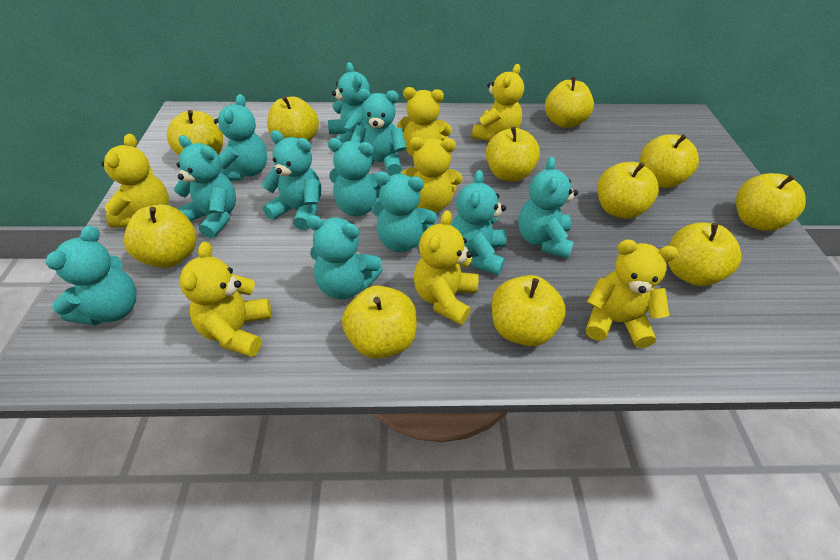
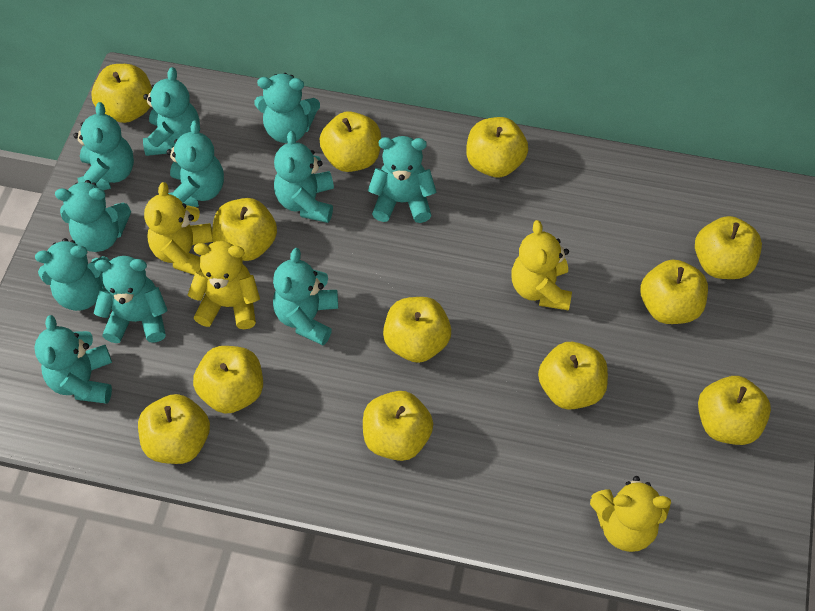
yellow apple: 11 -> 12
yellow teddy bear: 7 -> 4

